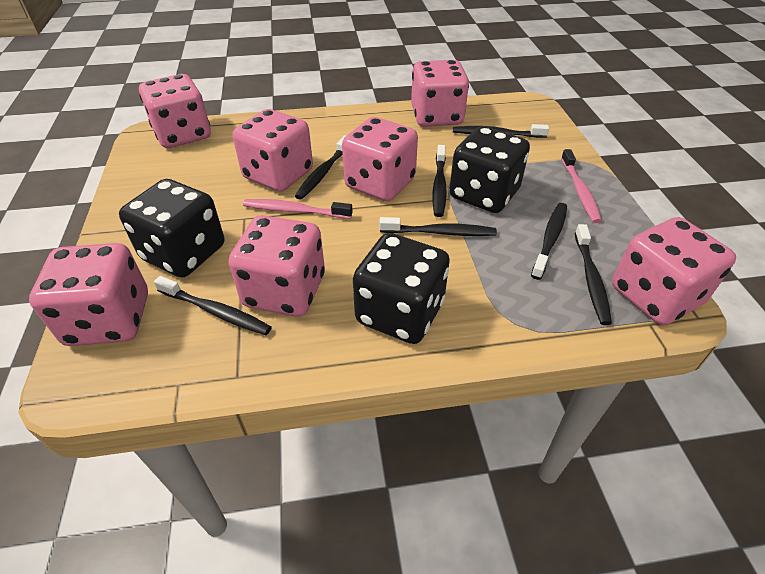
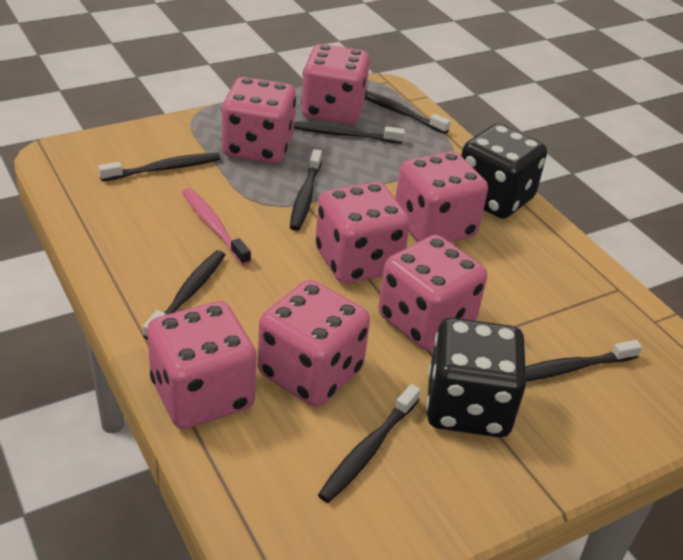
black dice: 3 -> 2
pink toothbrush: 2 -> 1

